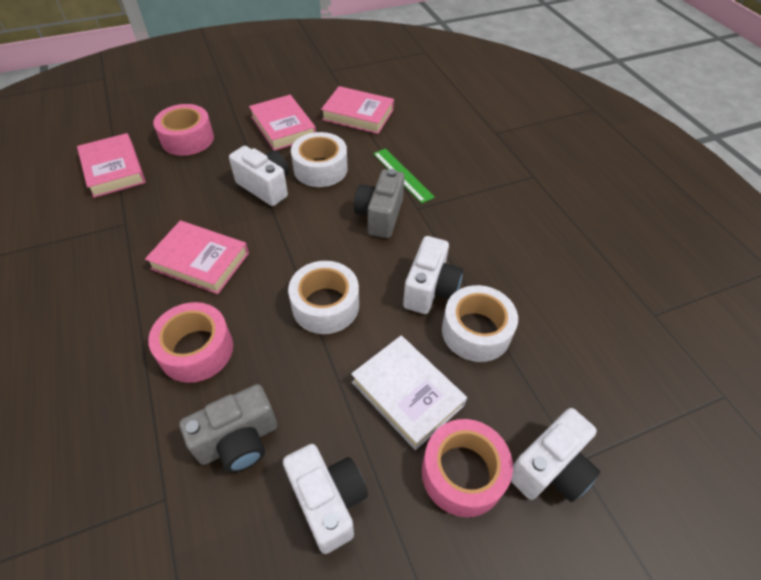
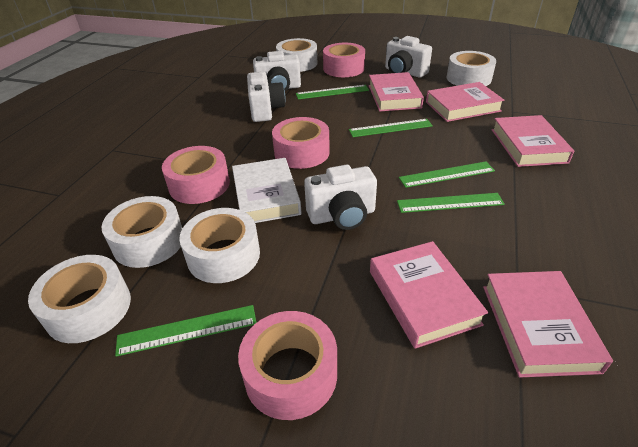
green ruler: 1 -> 5
grey camera: 2 -> 0
pink book: 4 -> 5
pink tape: 3 -> 4
white tape: 3 -> 5

